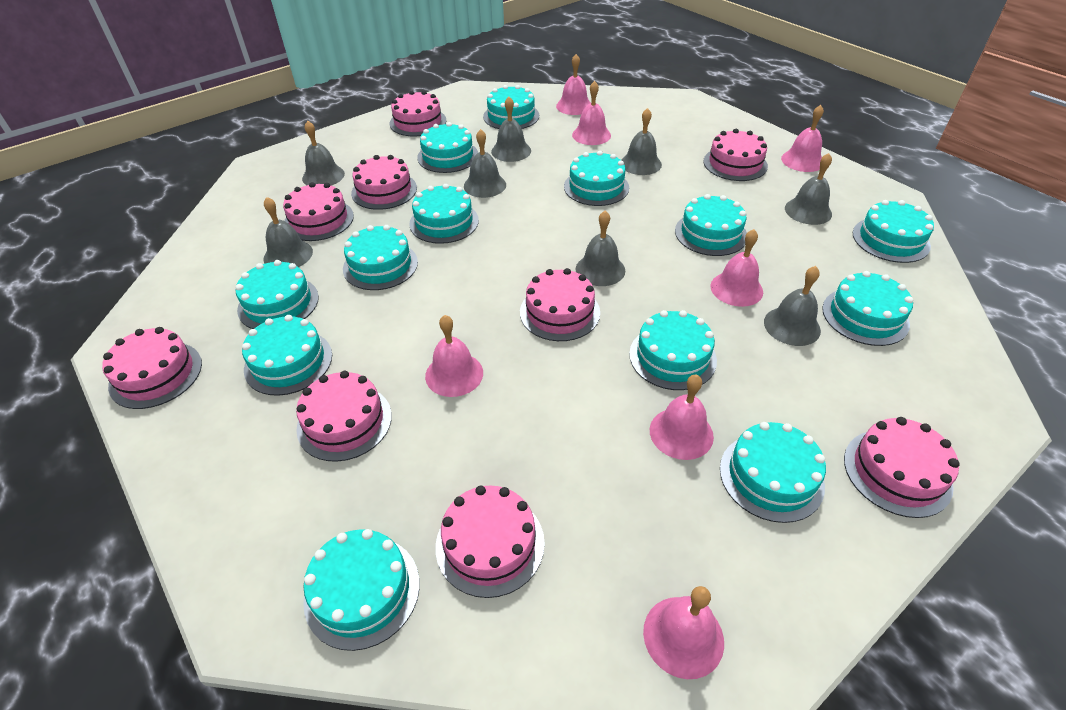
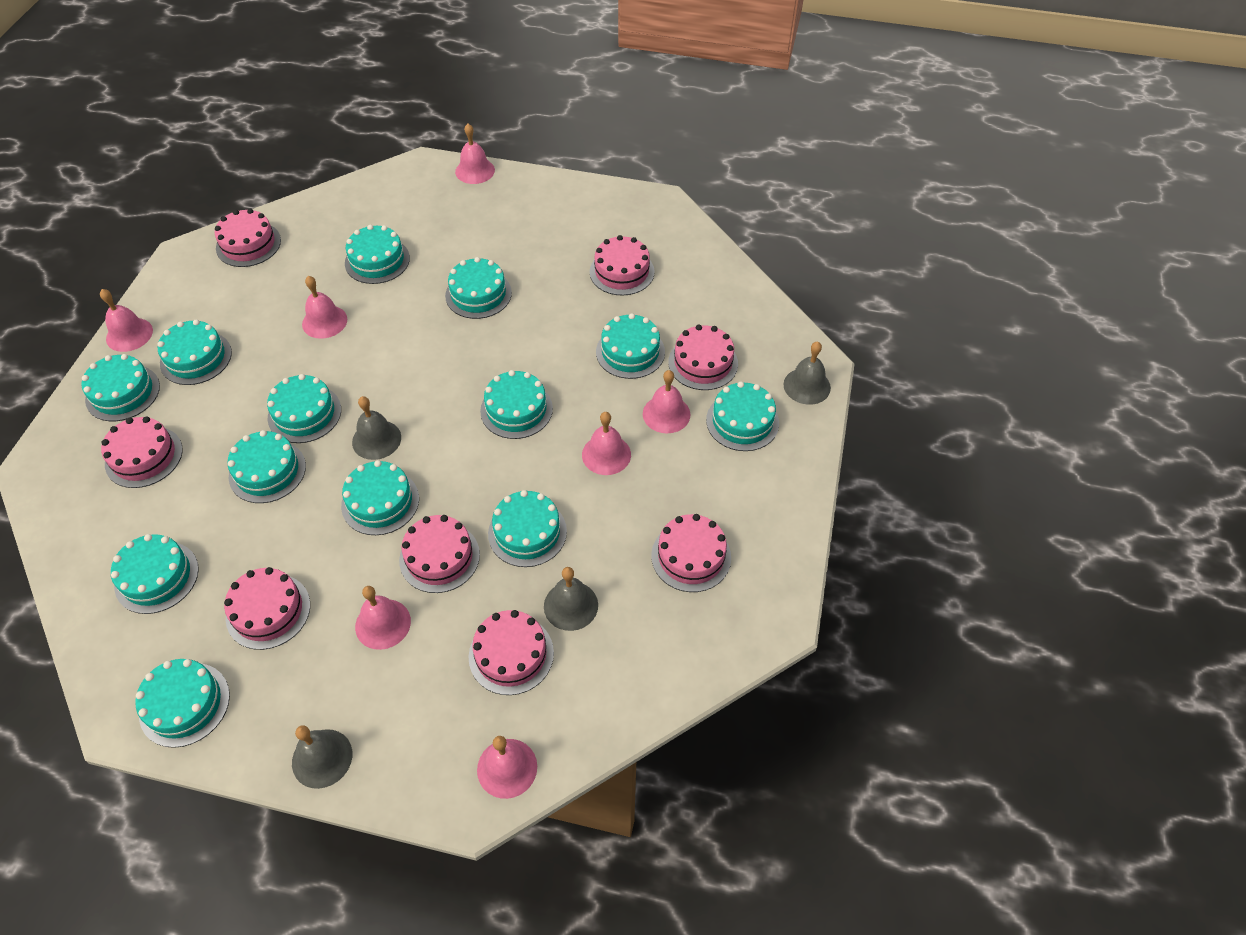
grey bell: 8 -> 4
pink cake: 9 -> 8

